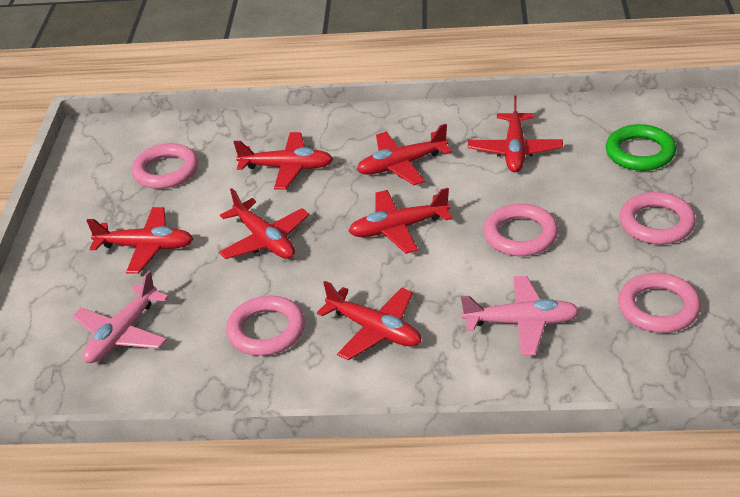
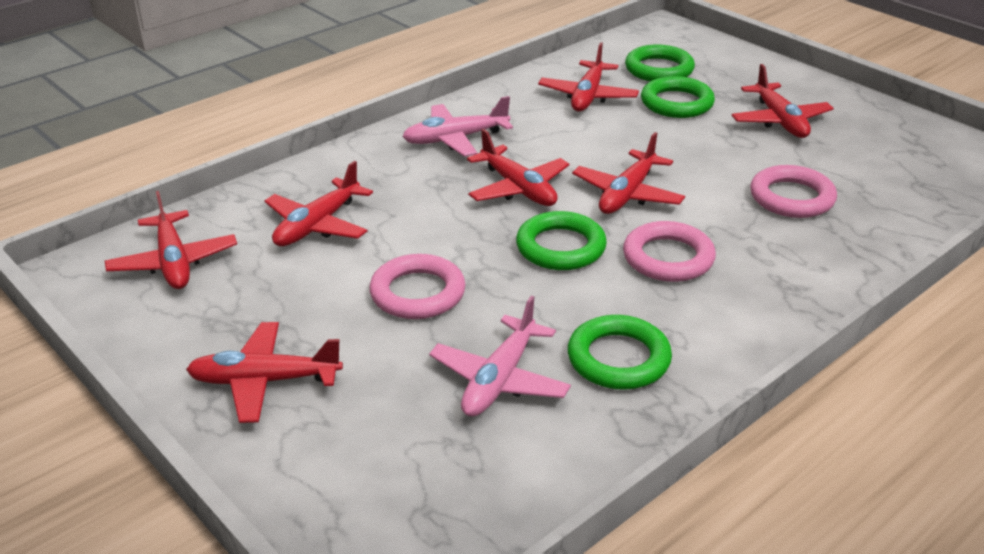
green ring: 1 -> 4
pink ring: 5 -> 3

